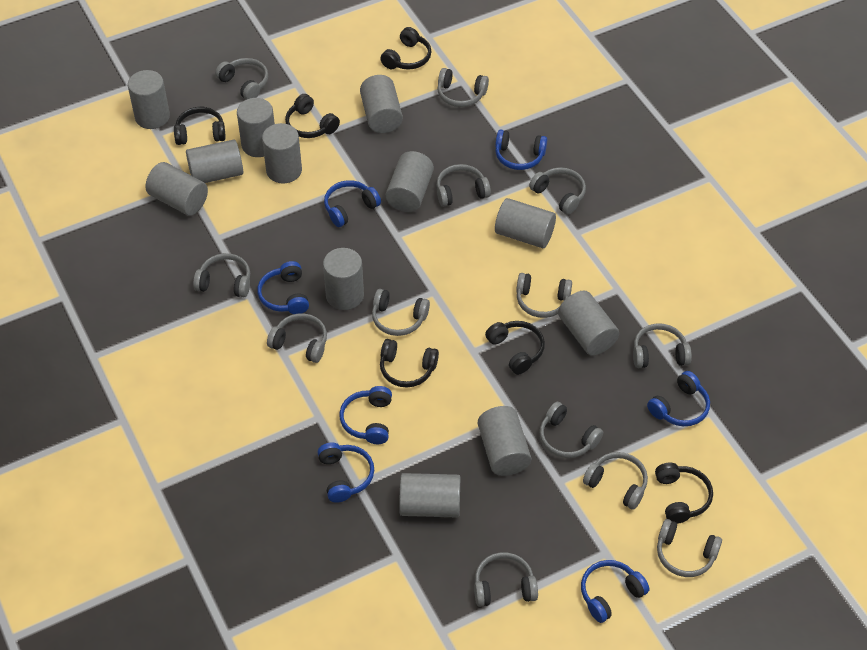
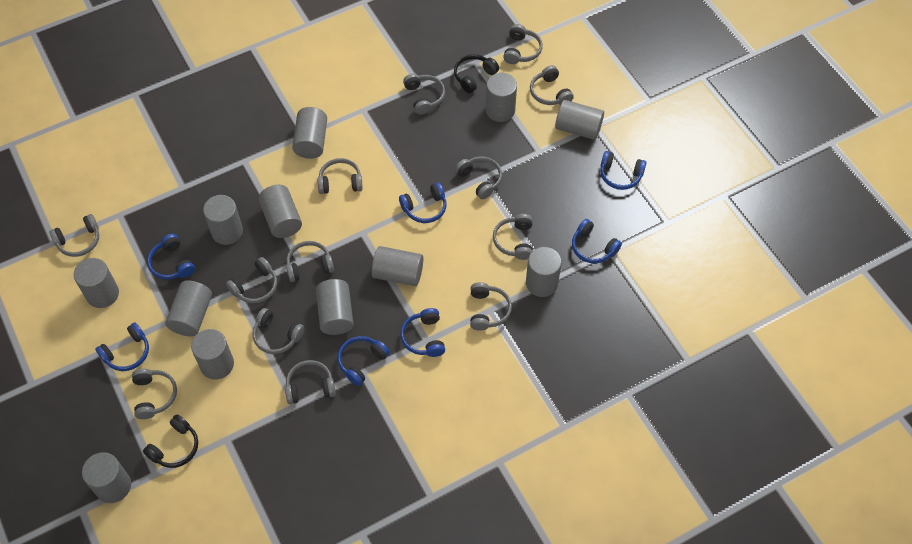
black headphones: 6 -> 2

